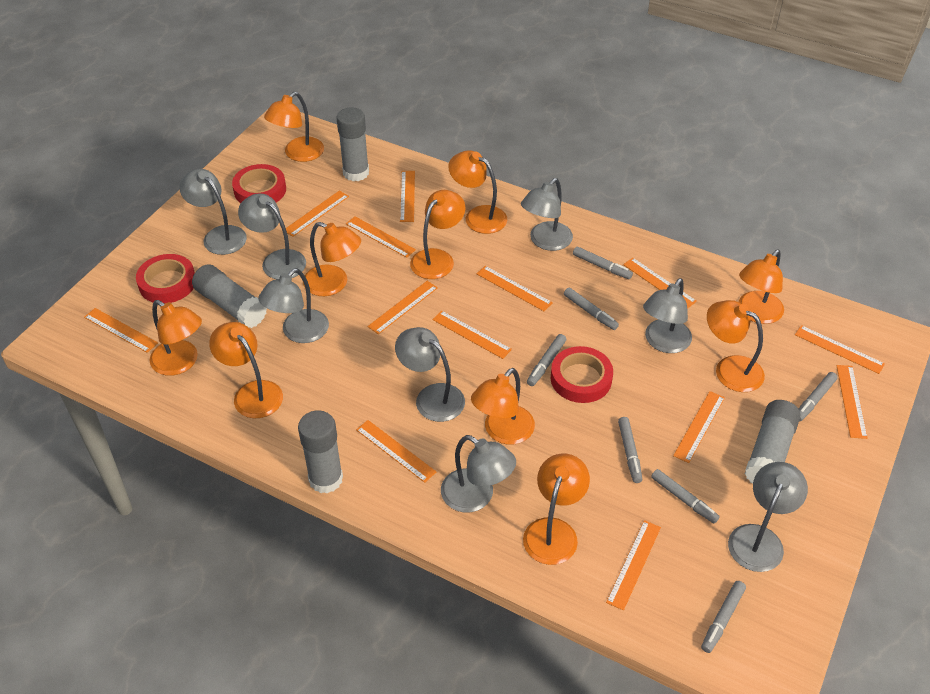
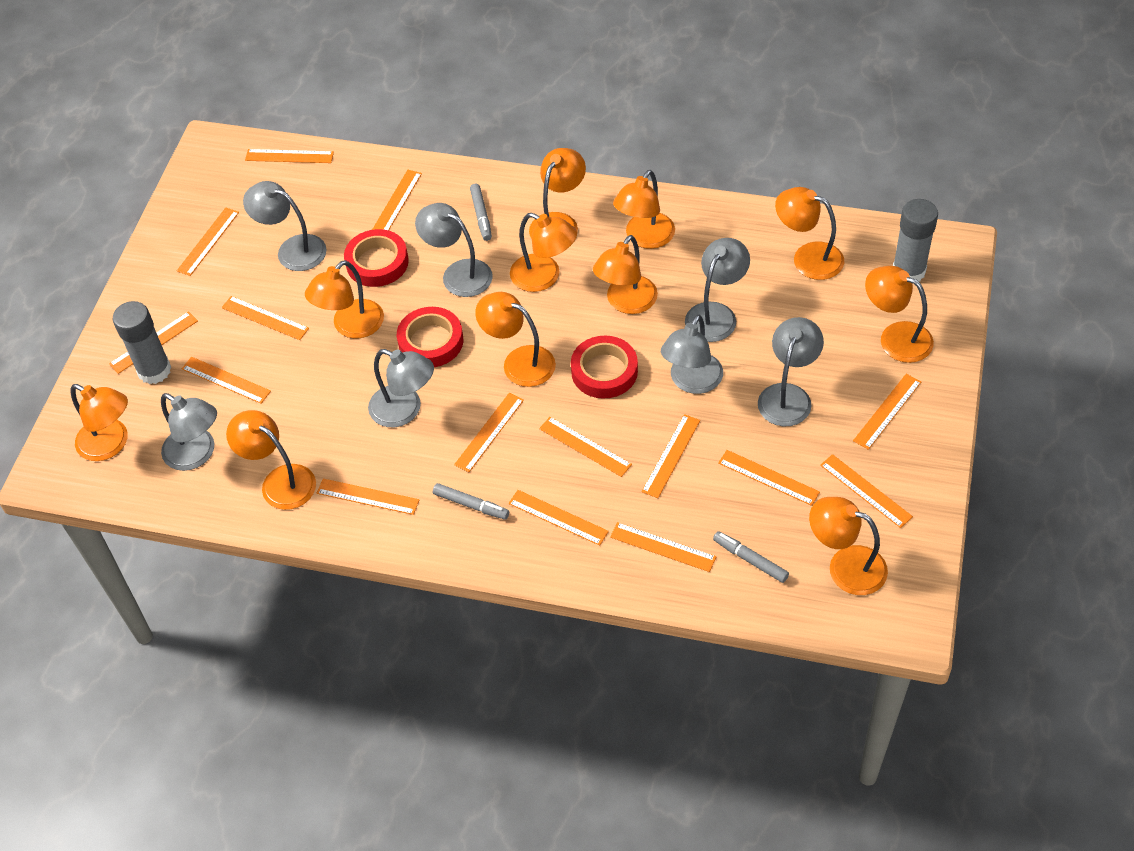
grey glue stick: 4 -> 2
grey lamp: 8 -> 7
grey marker: 7 -> 3
orange lamp: 10 -> 11
orange ruler: 13 -> 15

